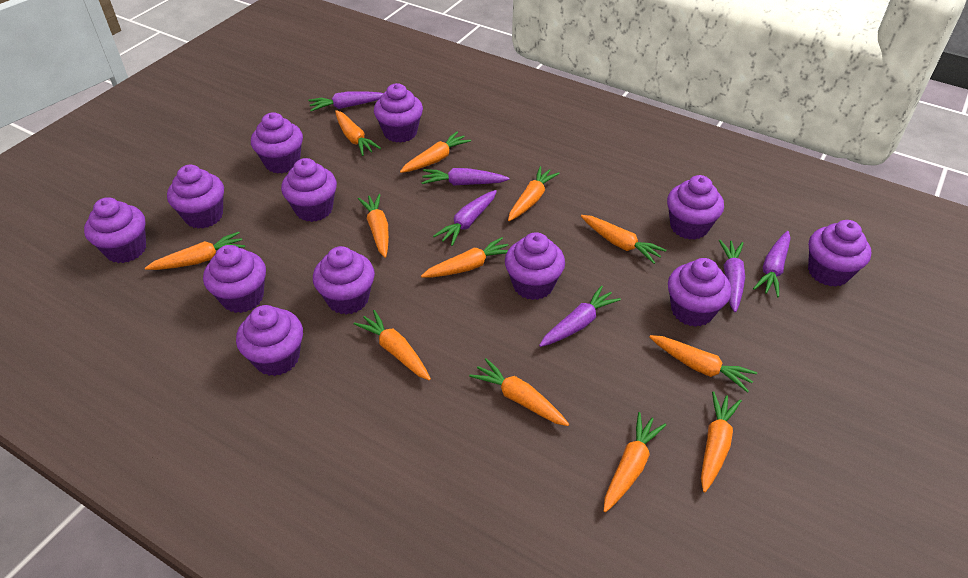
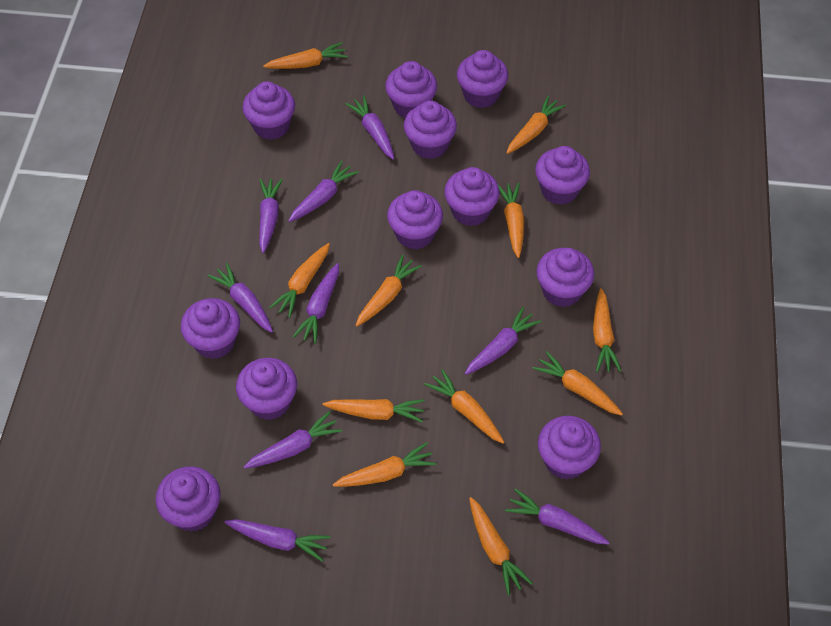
orange carrot: 12 -> 11
purple carrot: 6 -> 9

